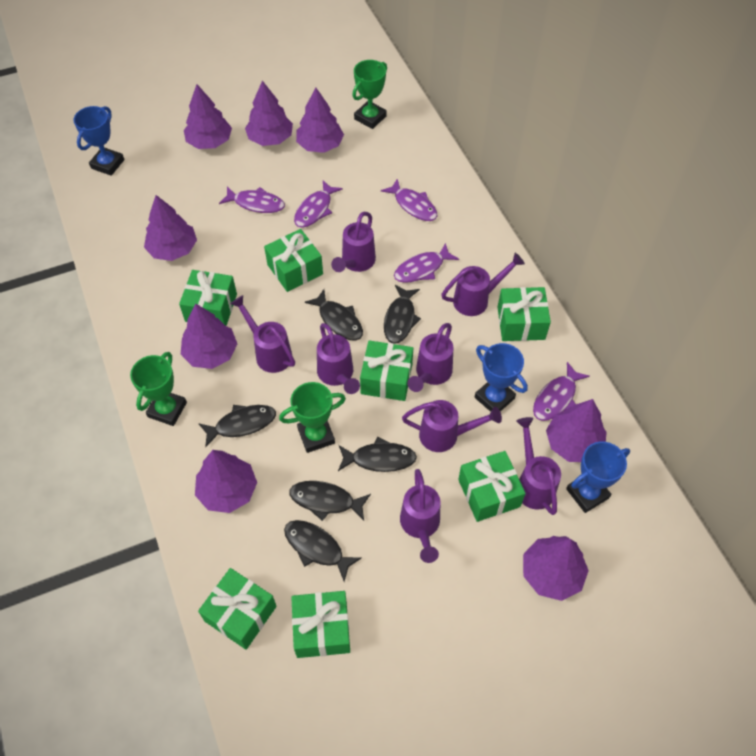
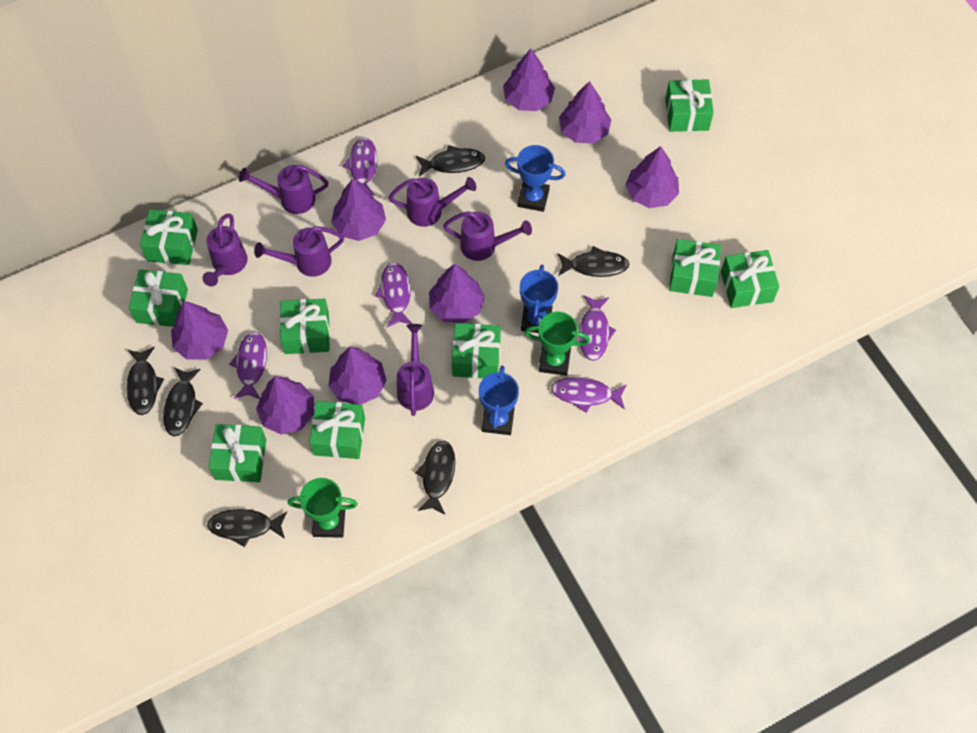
green gift: 7 -> 9
green trophy: 3 -> 2
purple watering can: 8 -> 6

